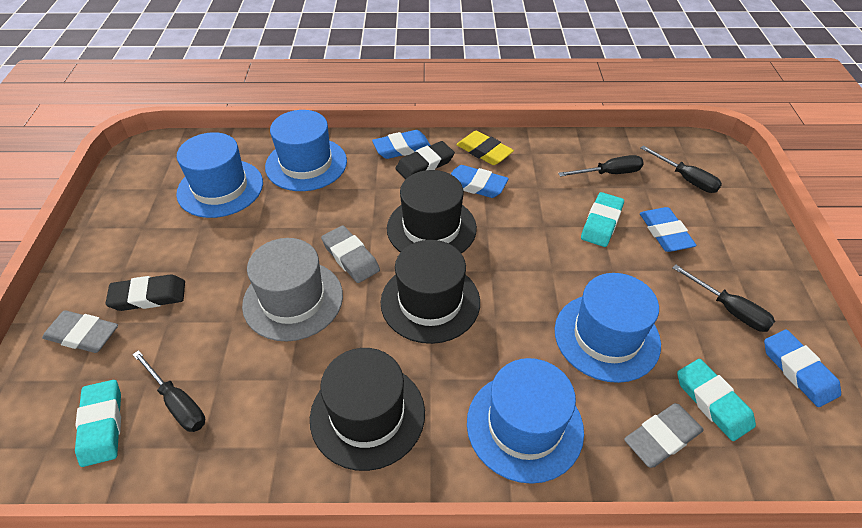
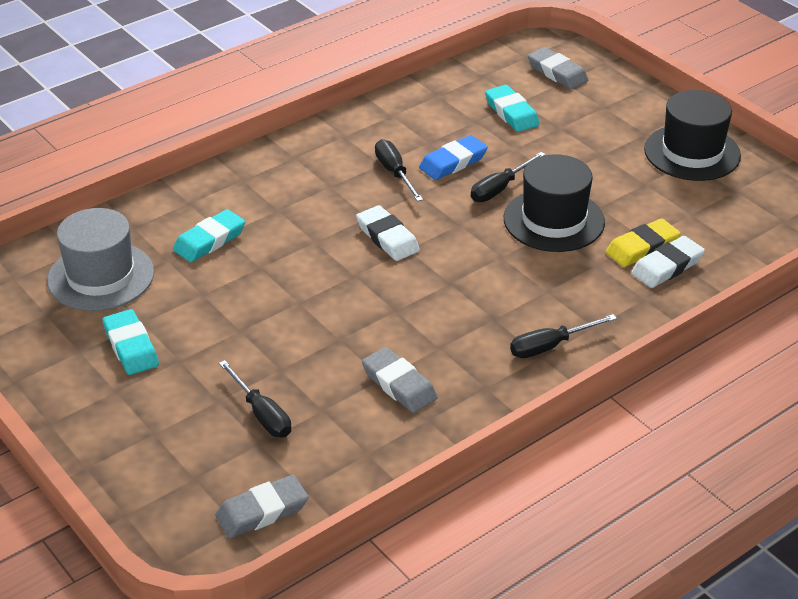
black eraser: 2 -> 0
black hat: 3 -> 2
blue eraser: 4 -> 1
blue hat: 4 -> 0
white eraser: 0 -> 2

